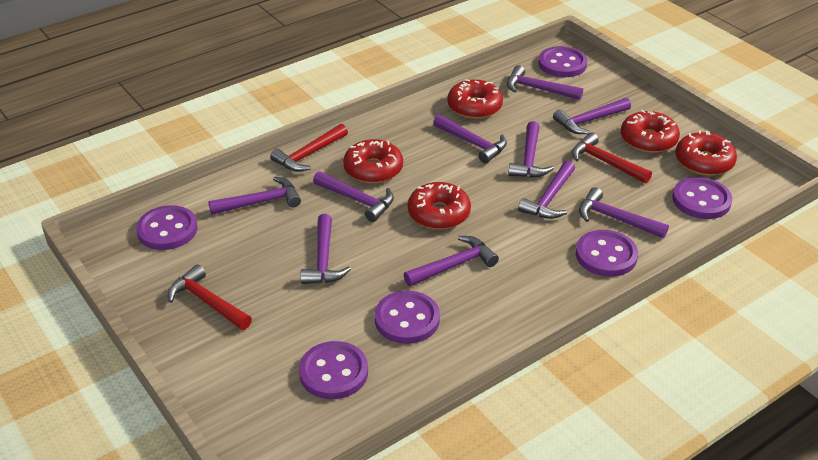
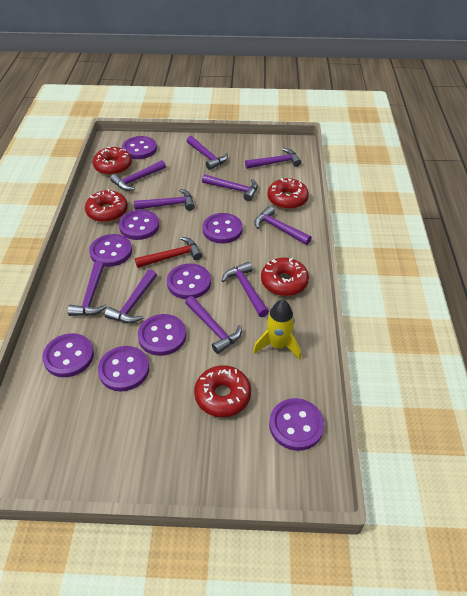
purple button: 6 -> 9
red hammer: 3 -> 1
yellow rocket: 0 -> 1

